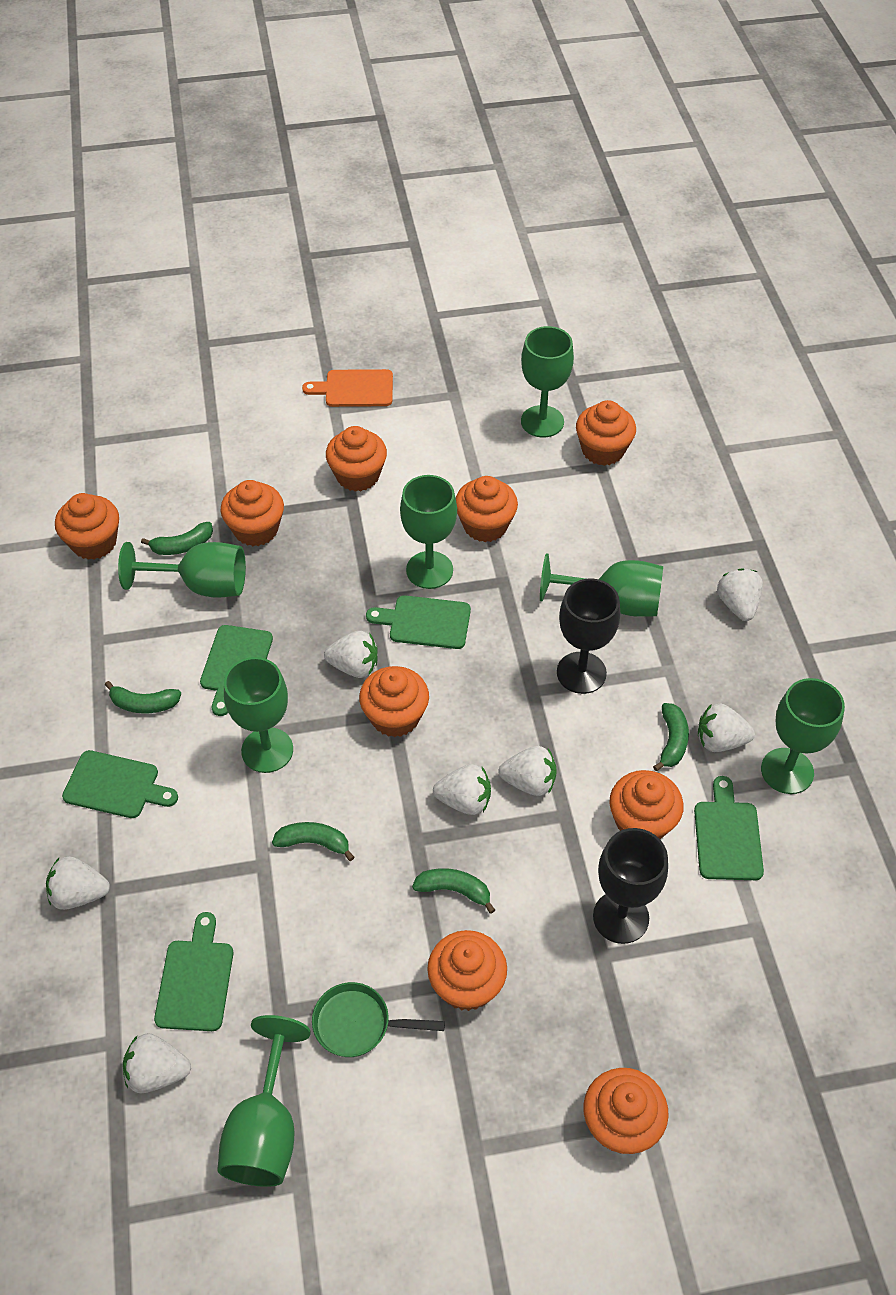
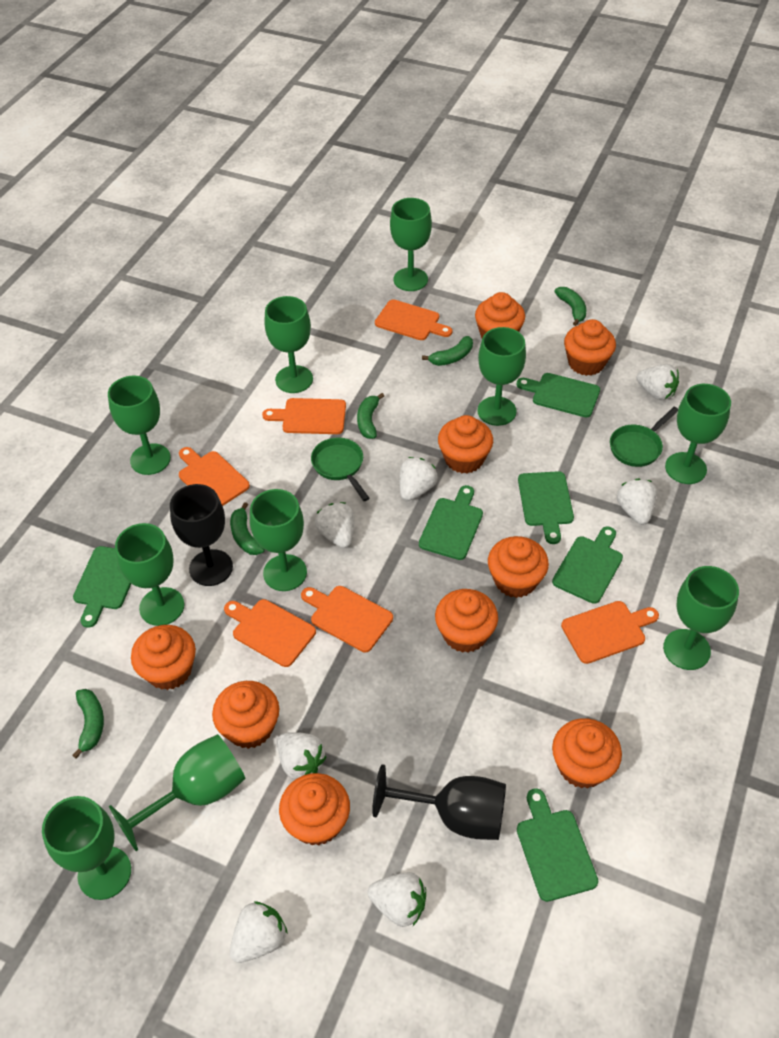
green cutting board: 5 -> 6
green goblet: 7 -> 10
green pan: 1 -> 2
orange cutting board: 1 -> 6

